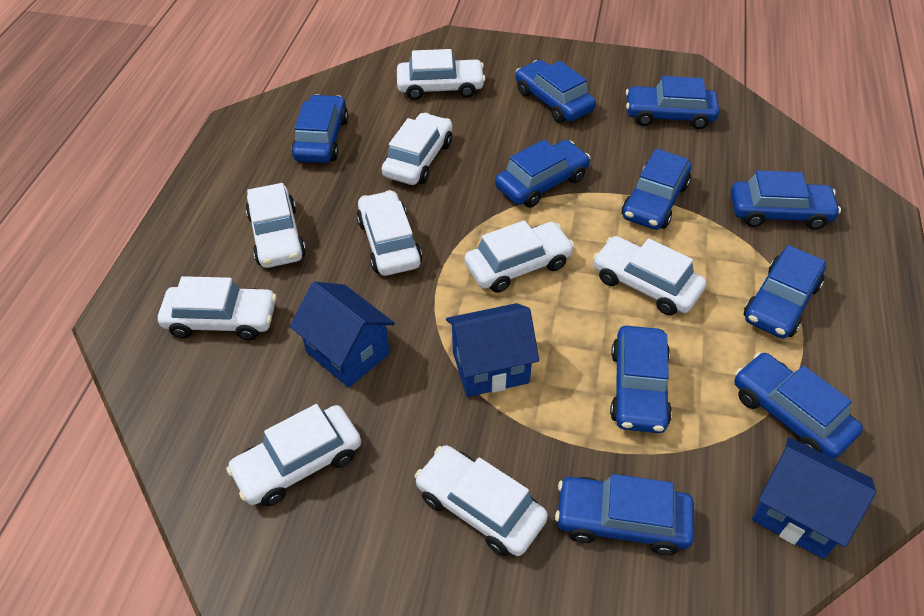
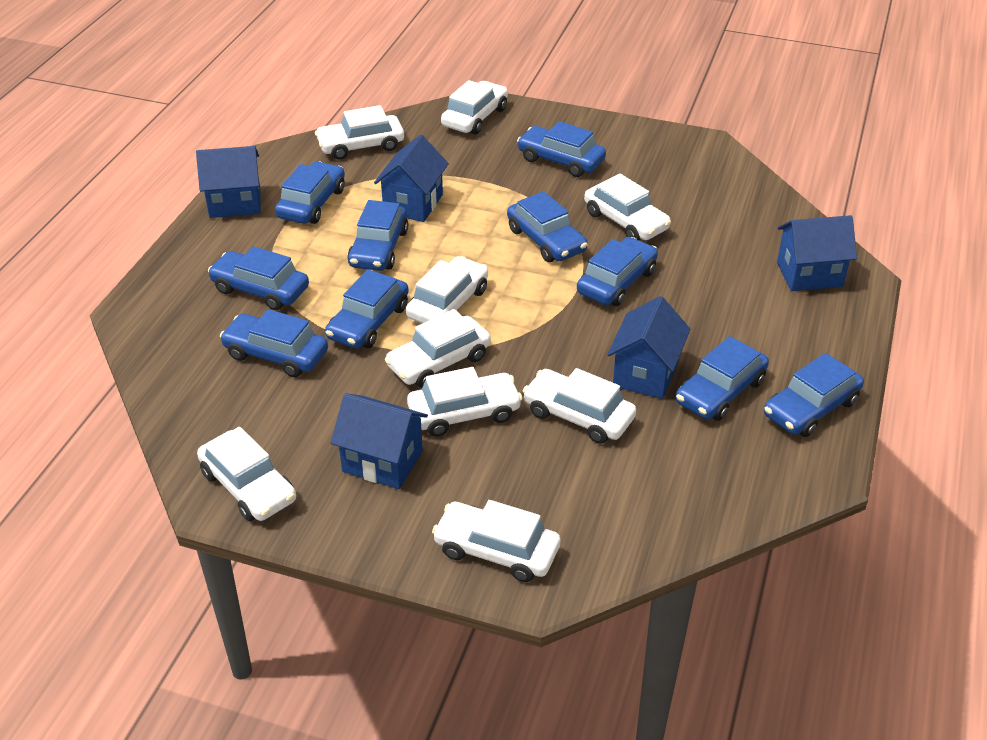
blue house: 3 -> 5

